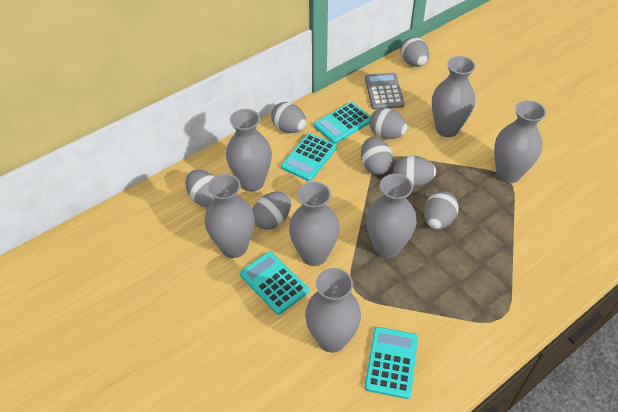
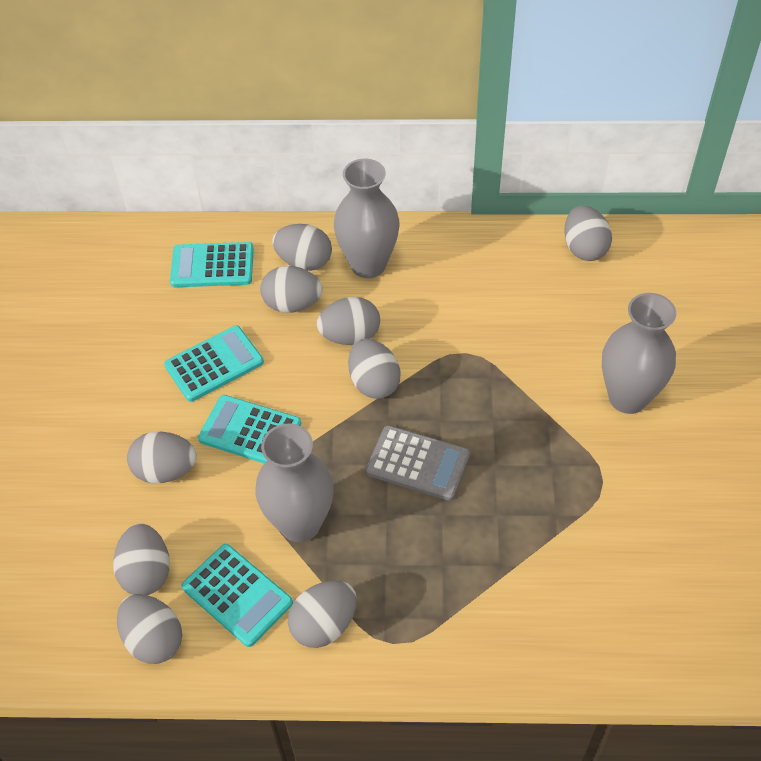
grey egg: 8 -> 9
grey vase: 7 -> 3

